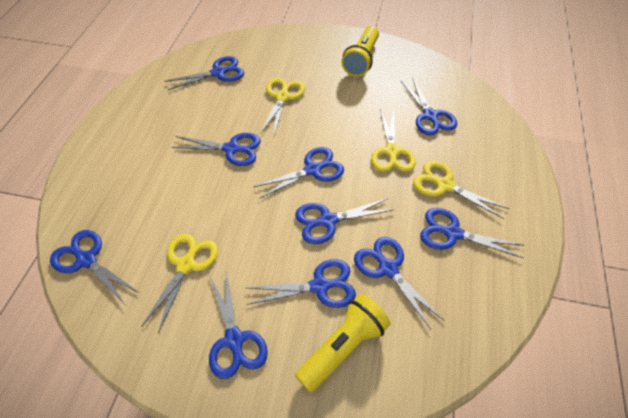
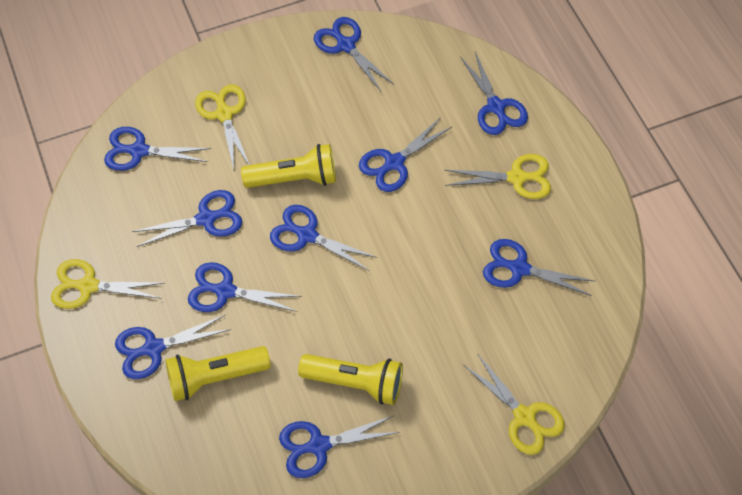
yellow flashlight: 2 -> 3

